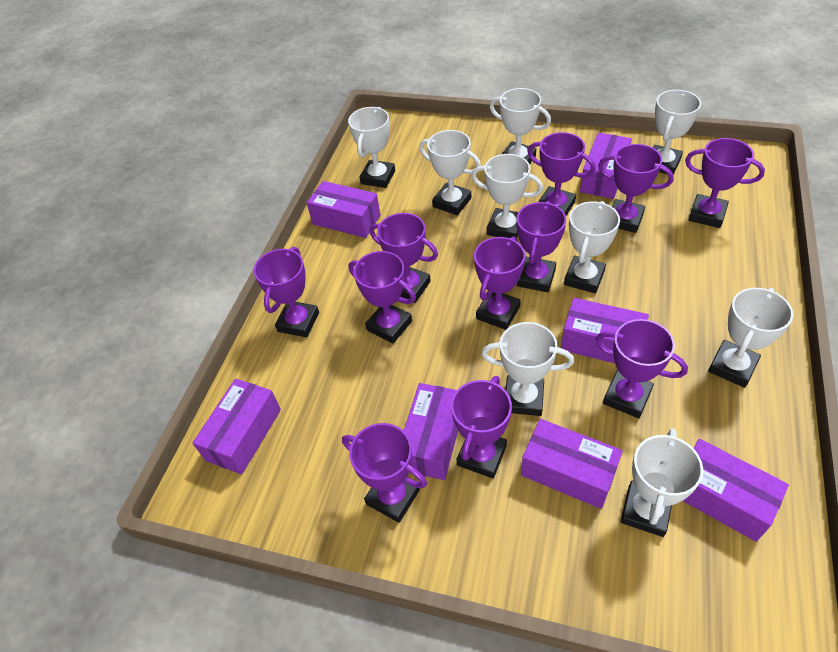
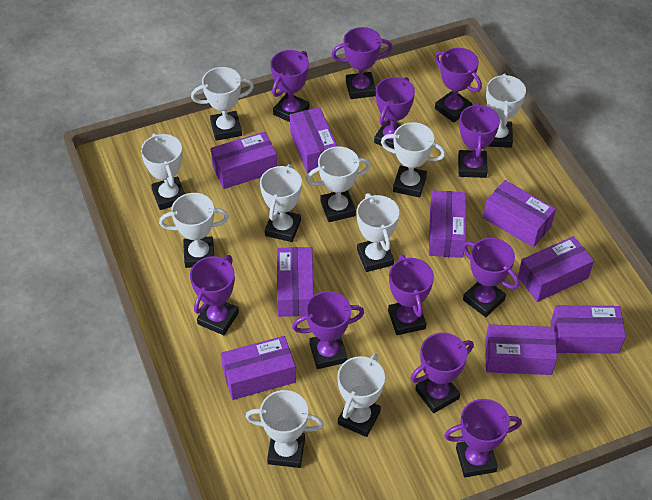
purple box: 7 -> 9
white trophy: 9 -> 10

